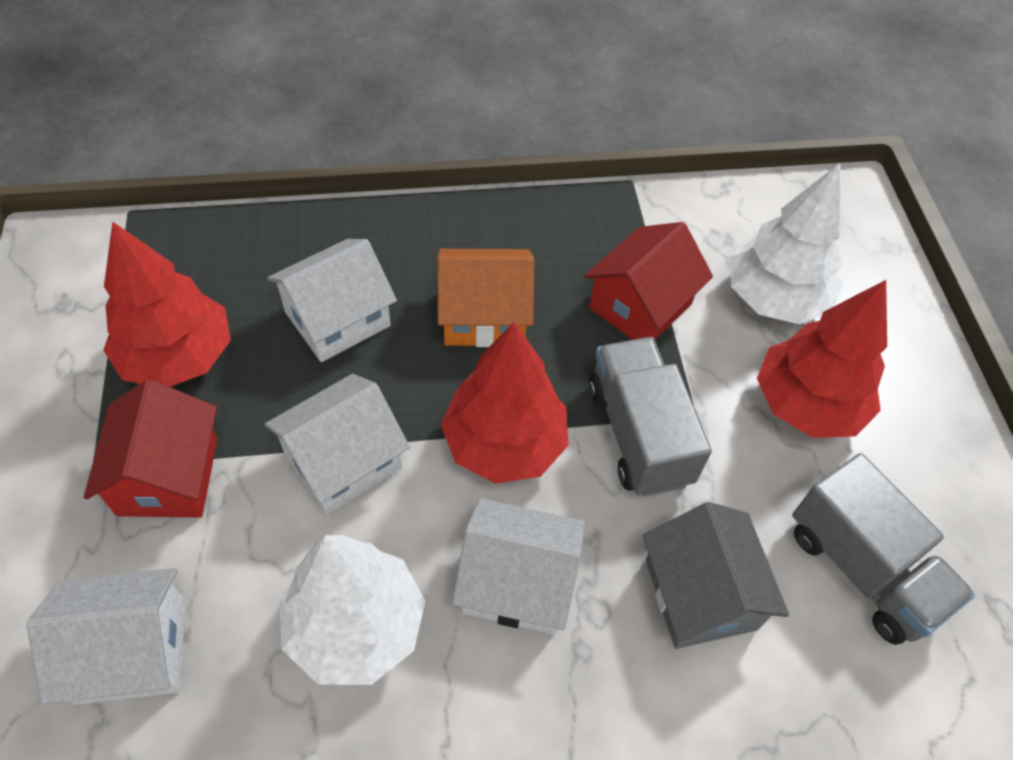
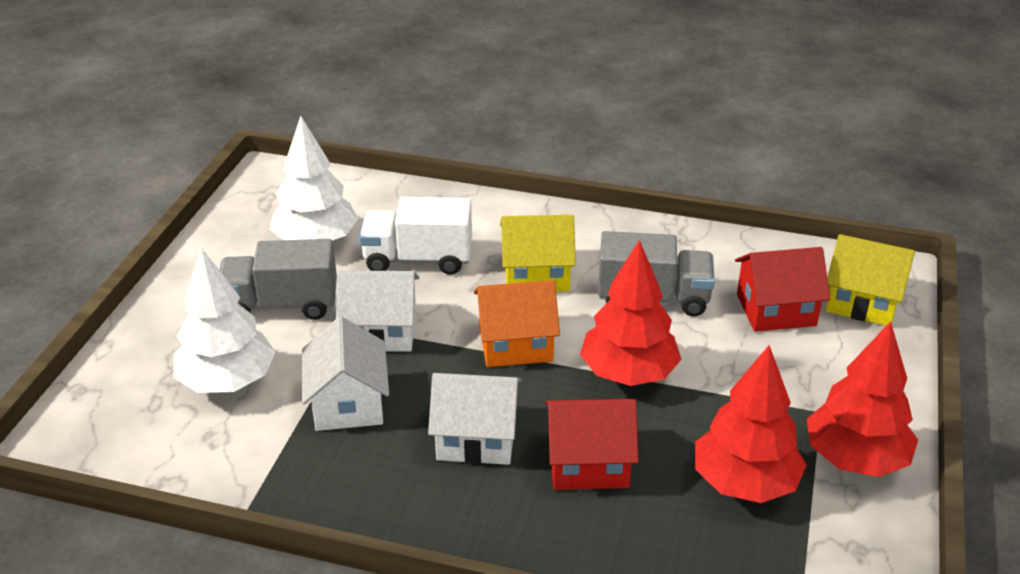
grey house: 1 -> 0
white house: 4 -> 3
white truck: 0 -> 1
yellow house: 0 -> 2

